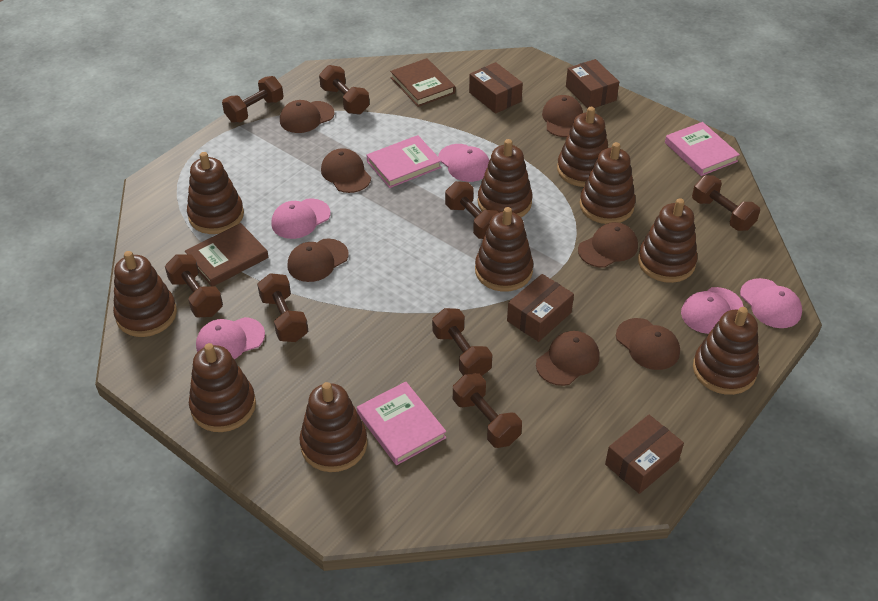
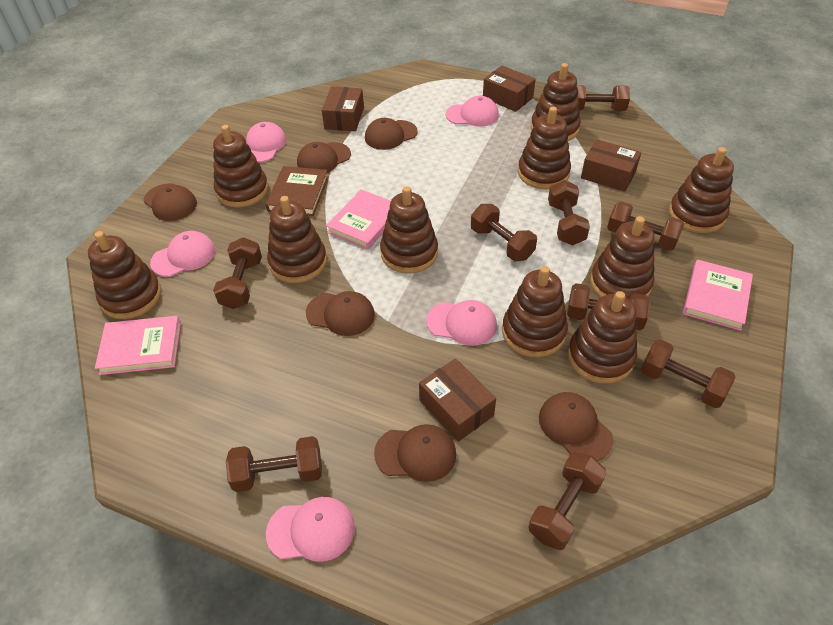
brown book: 2 -> 1
brown cap: 7 -> 6
brown dumbbell: 8 -> 9

